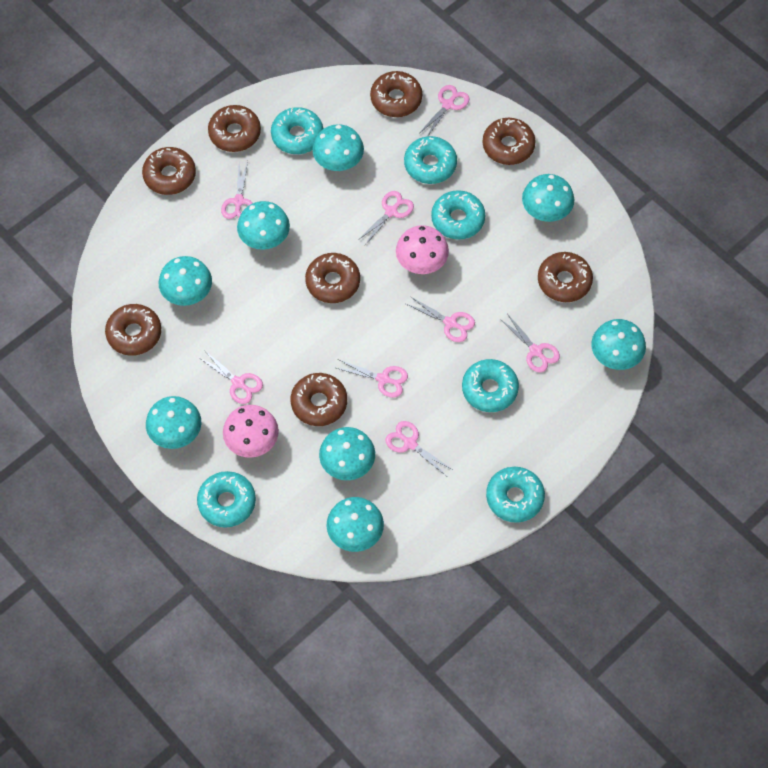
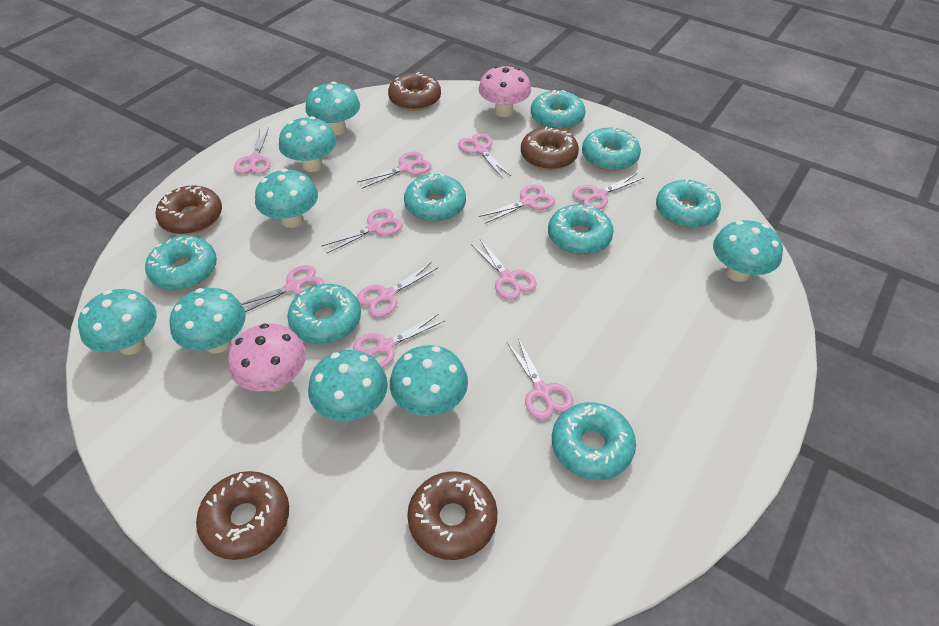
brown donut: 8 -> 5
pink scissors: 8 -> 11
turquoise donut: 6 -> 8

